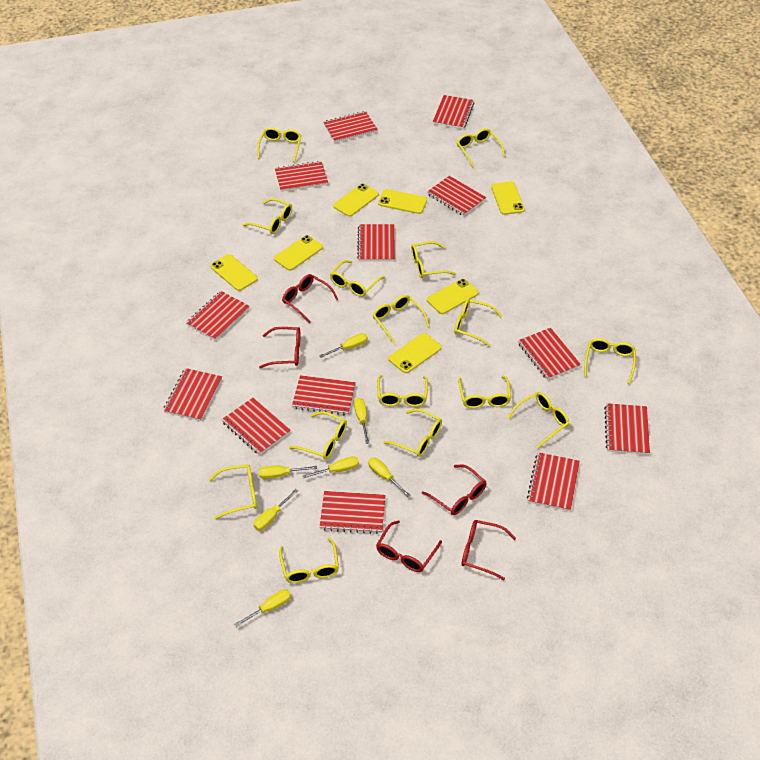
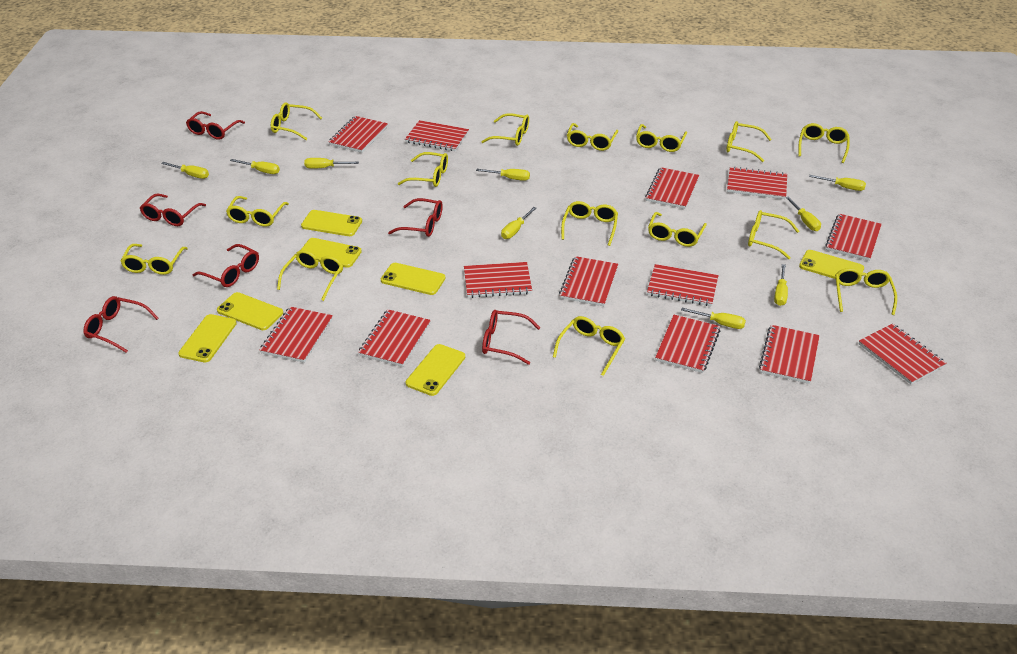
red glasses: 5 -> 6
yellow screwdriver: 7 -> 9

